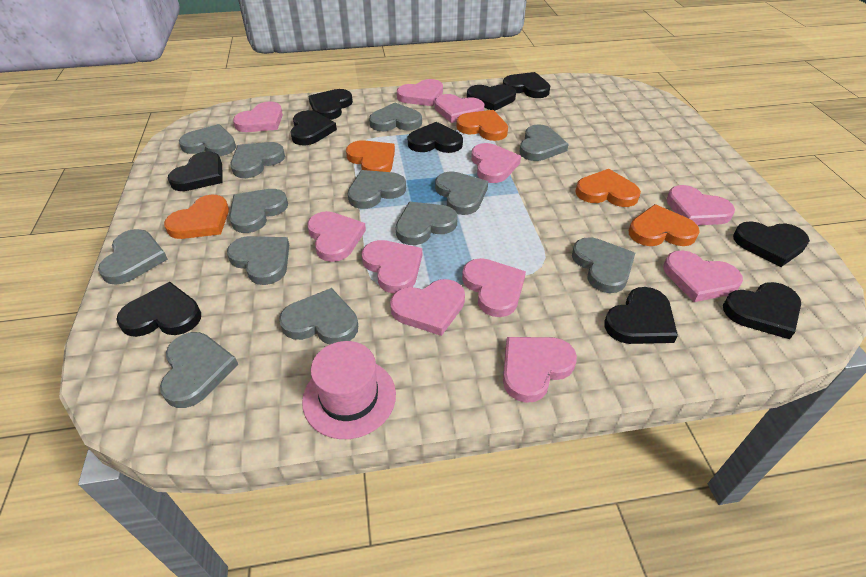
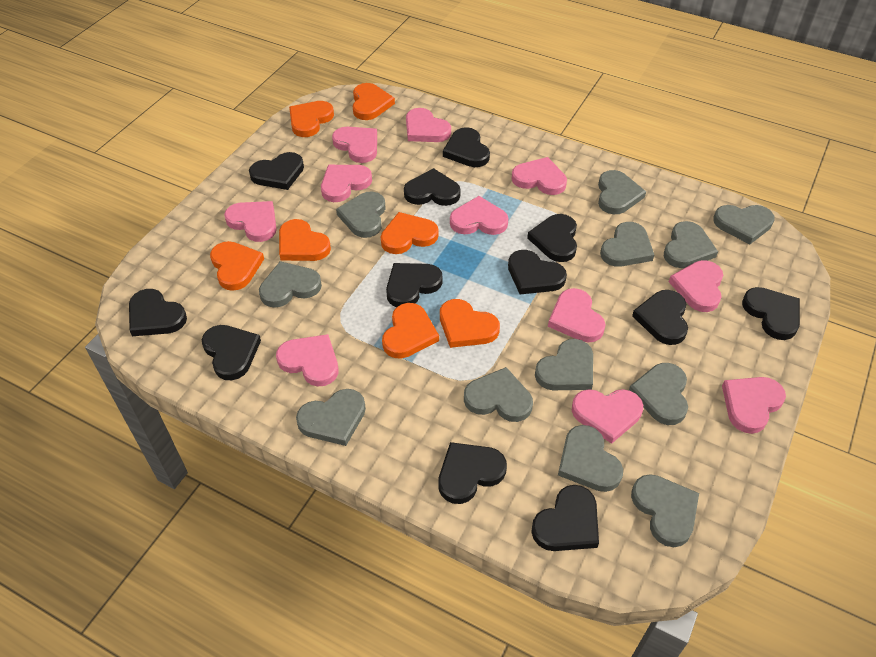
black heart: 10 -> 12
grey heart: 13 -> 12
orange heart: 5 -> 7
pink hat: 1 -> 0

